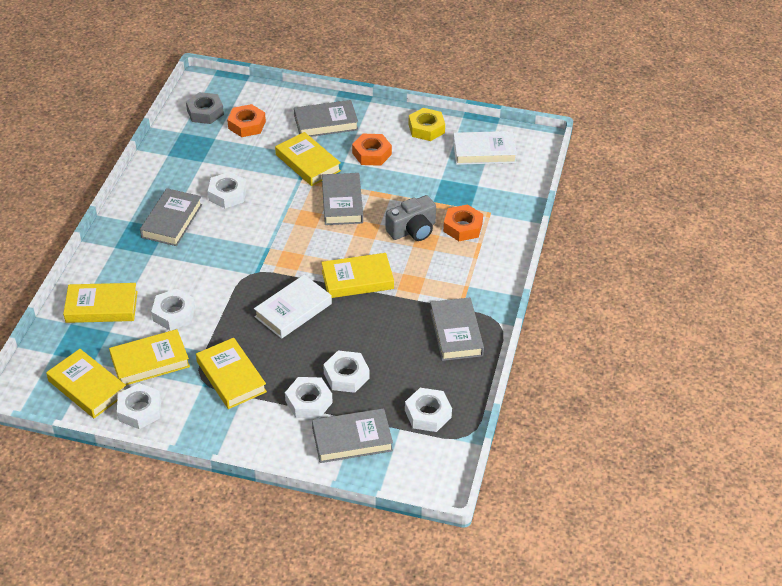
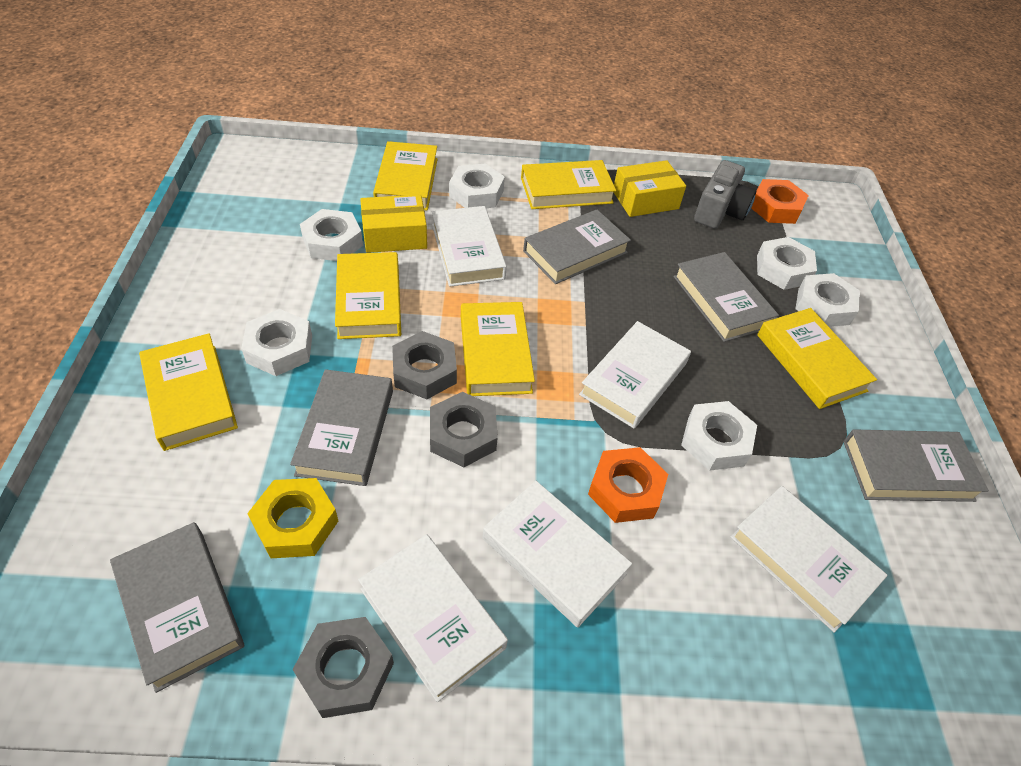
grey nut: 1 -> 3
orange nut: 3 -> 2
white book: 2 -> 5
yellow box: 0 -> 2

